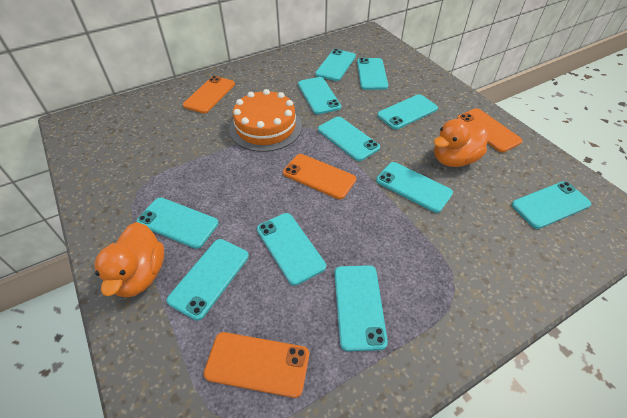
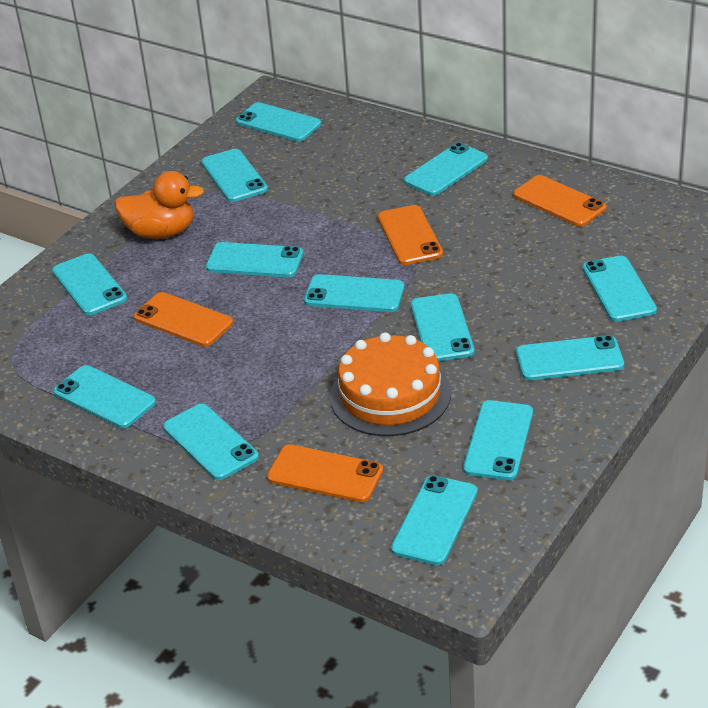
orange duck: 2 -> 1
turquoise phone: 11 -> 13

